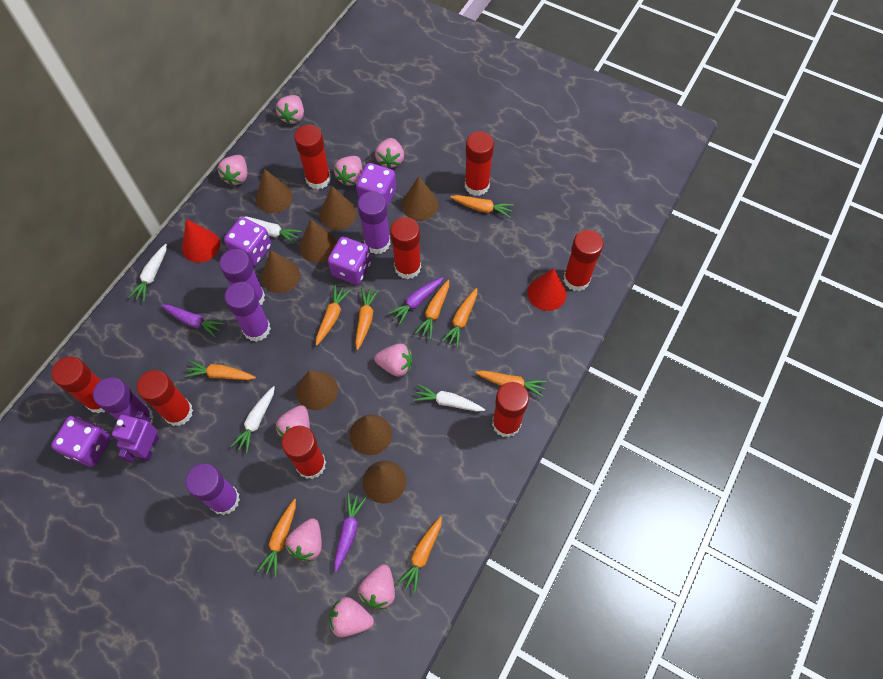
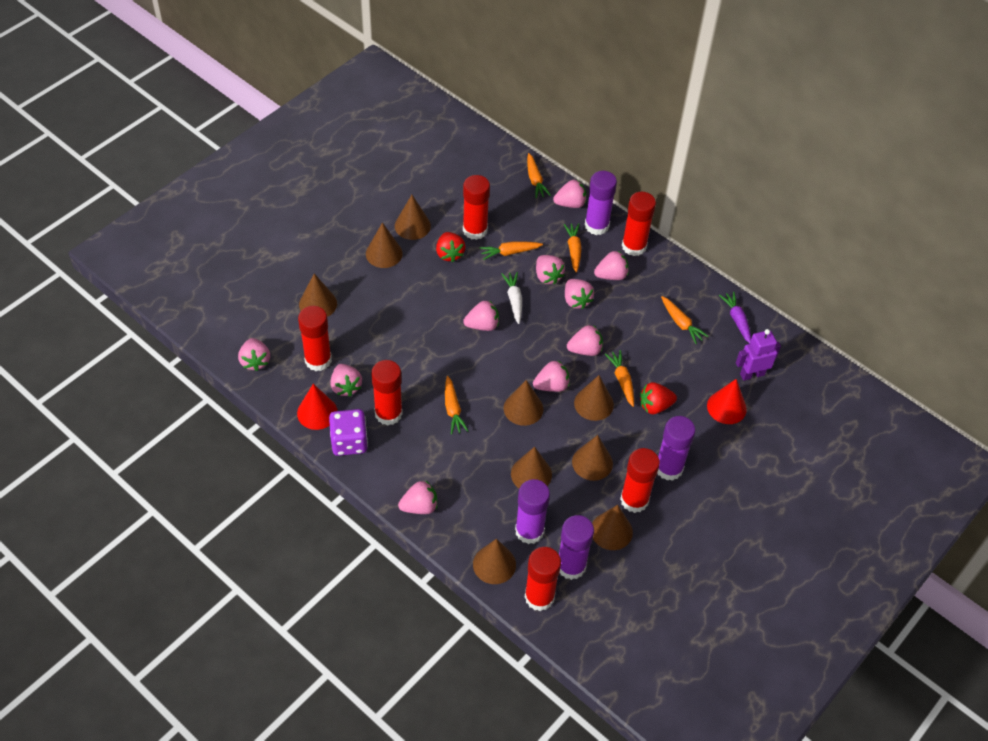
brown cone: 8 -> 9
orange carrot: 9 -> 6
pink strawberry: 9 -> 10
purple carrot: 3 -> 1
purple dice: 4 -> 1
purple glue stick: 5 -> 4
red glue stick: 8 -> 6
red strawberry: 0 -> 2
white carrot: 4 -> 1

